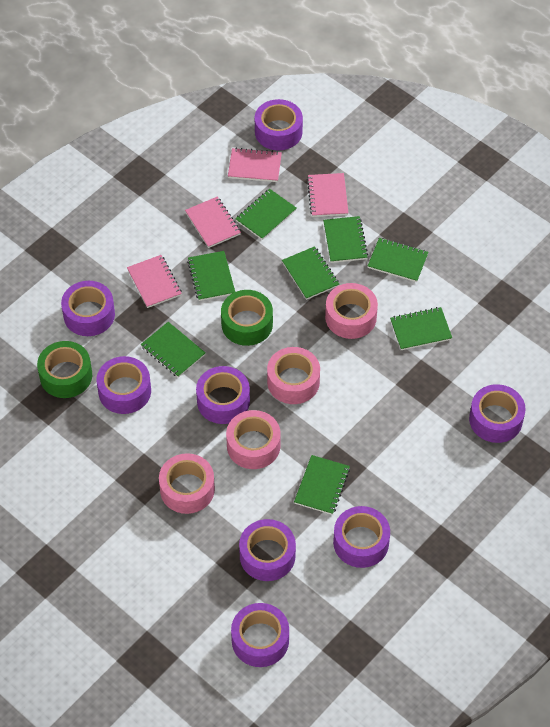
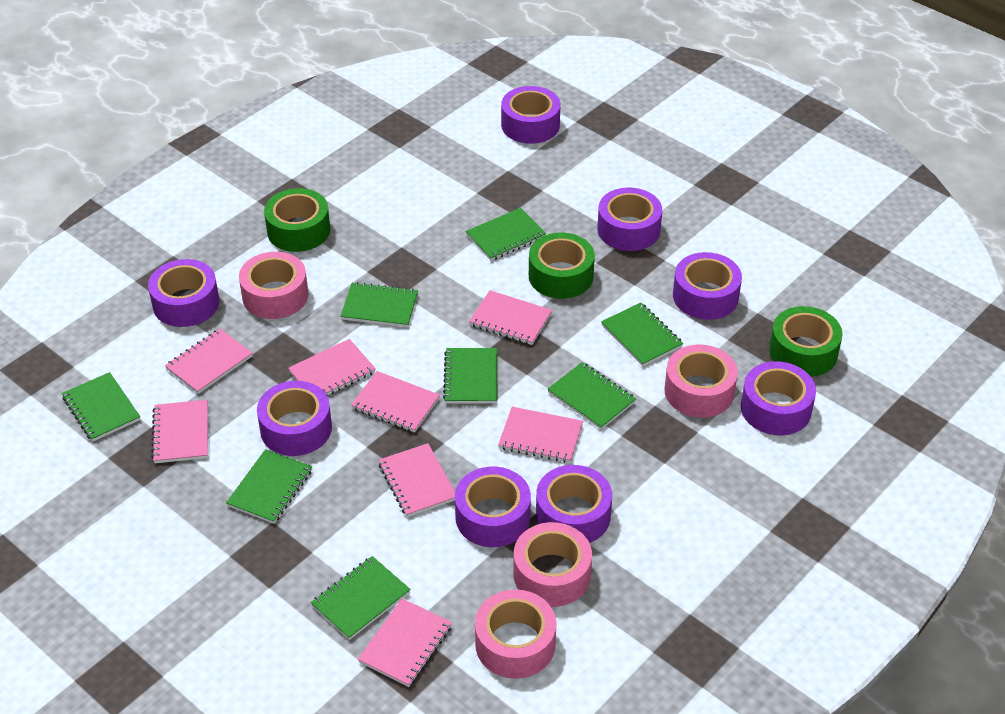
green tape: 2 -> 3
pink notebook: 4 -> 8

